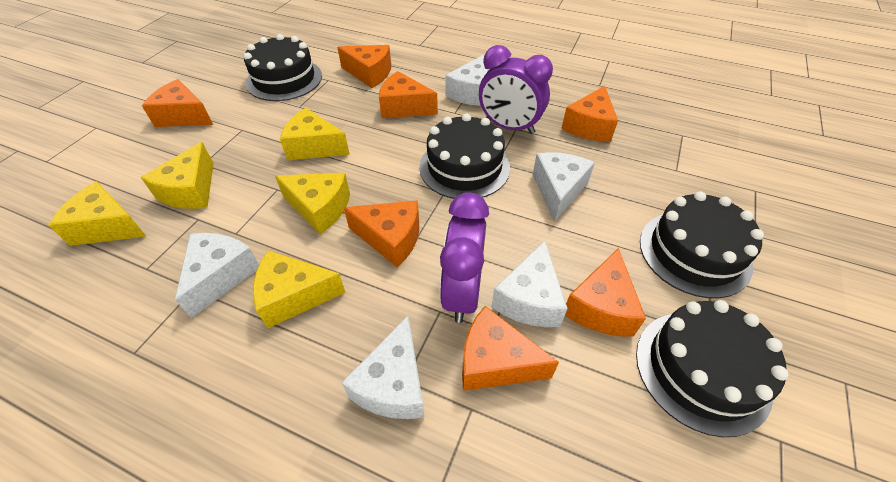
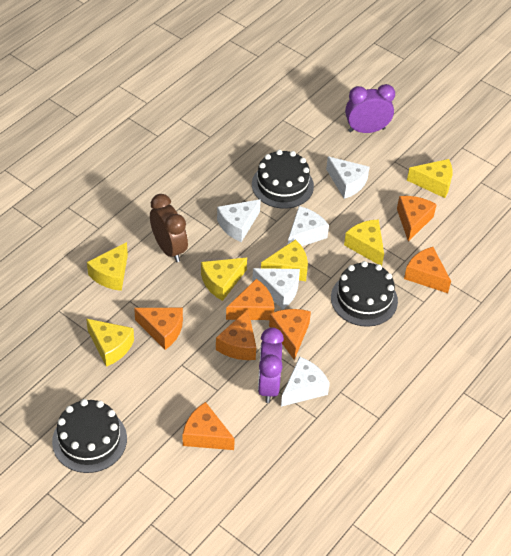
black cake: 4 -> 3
brown clock: 0 -> 1
yellow cheese: 5 -> 6

